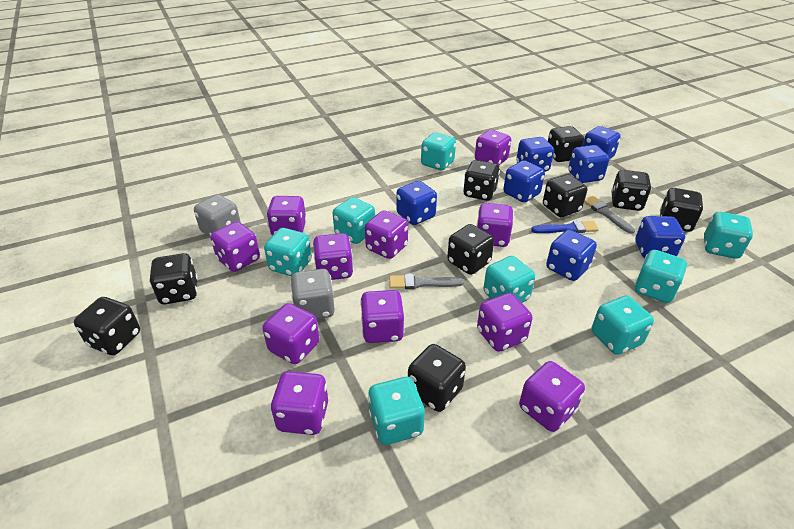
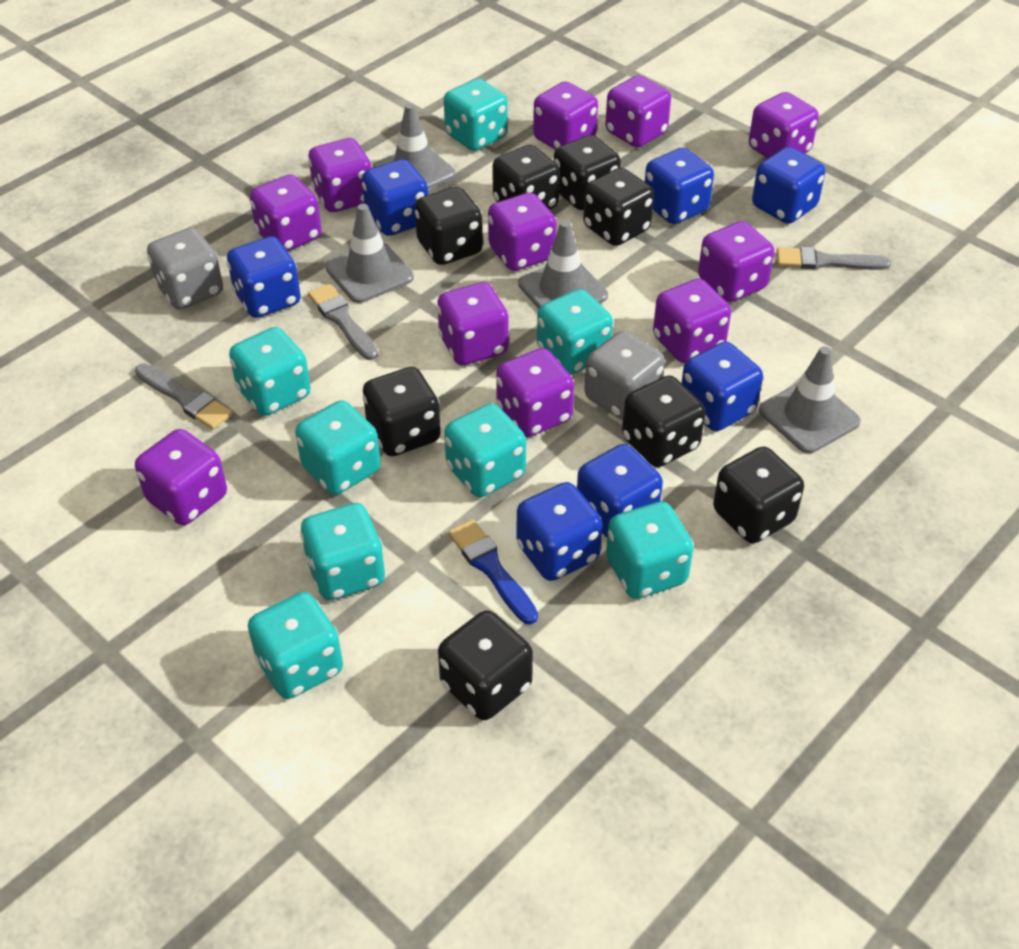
black dice: 9 -> 8
grey brush: 2 -> 3
grey traffic cone: 0 -> 4

